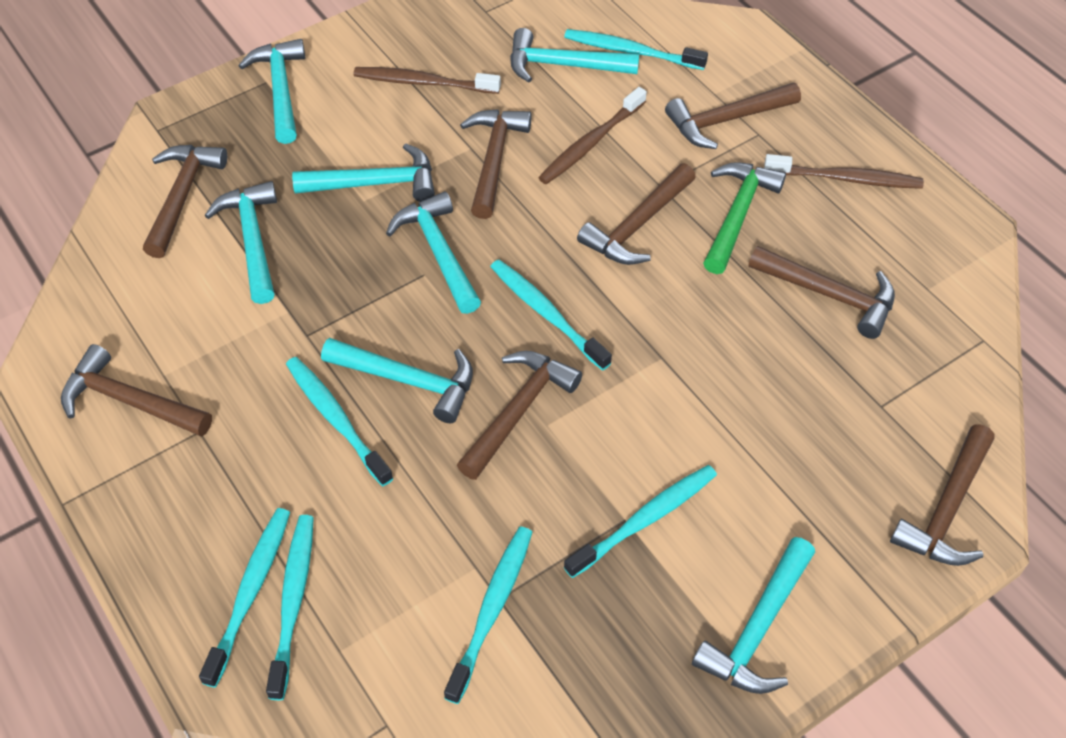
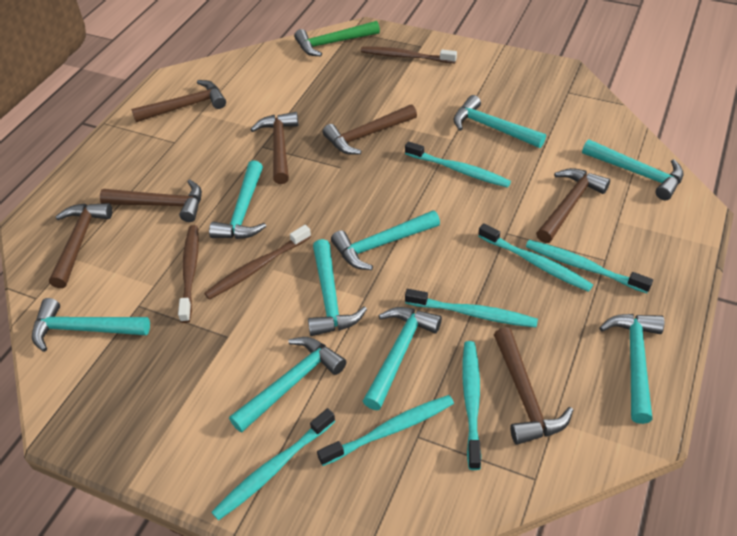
brown hammer: 8 -> 7
turquoise hammer: 7 -> 9

